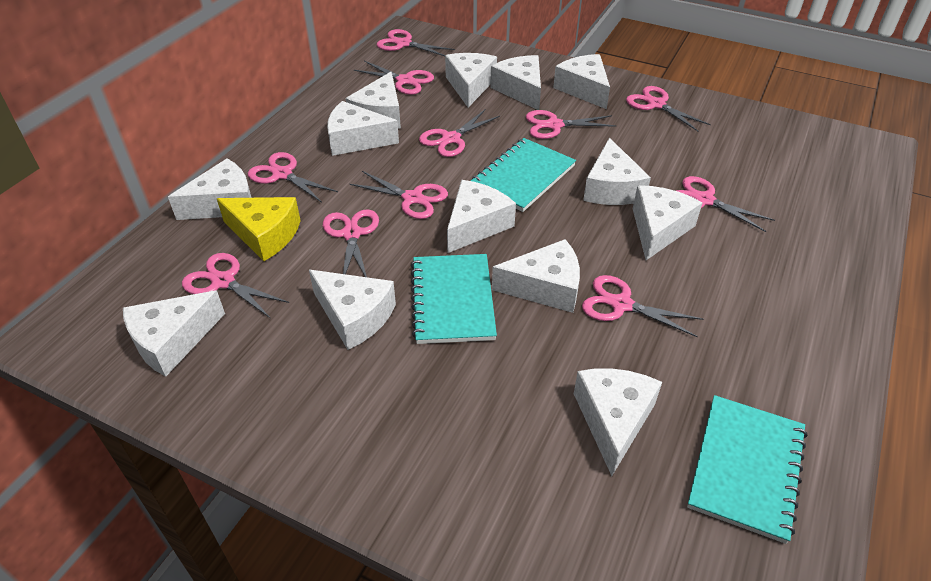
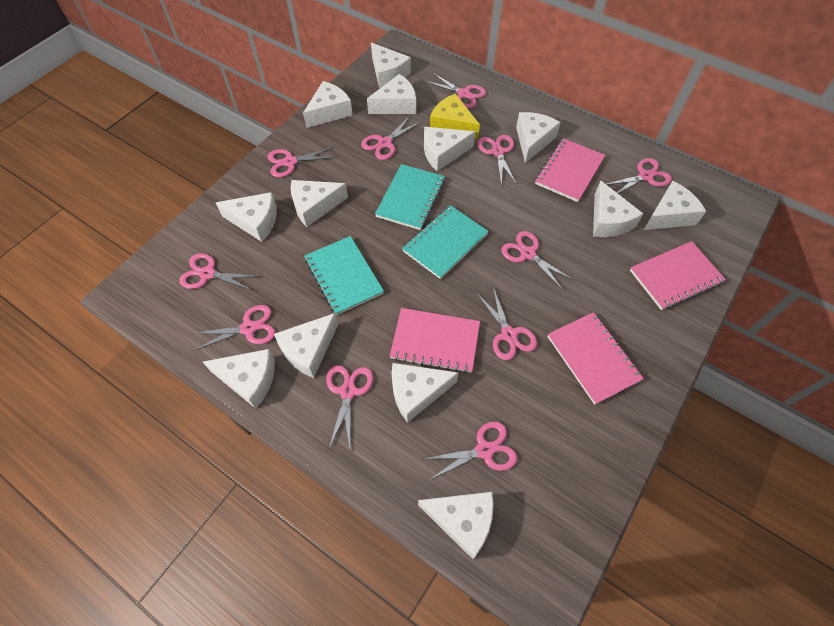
pink notebook: 0 -> 4

